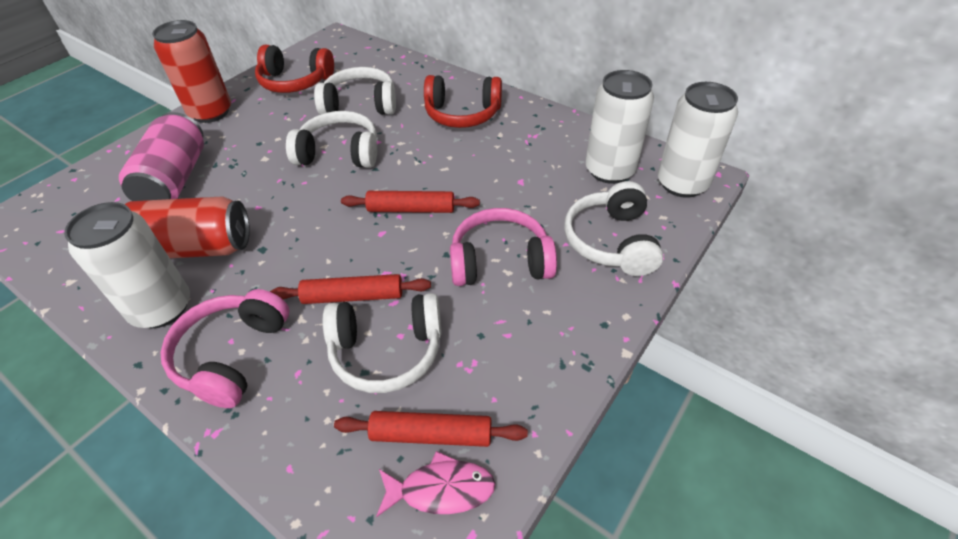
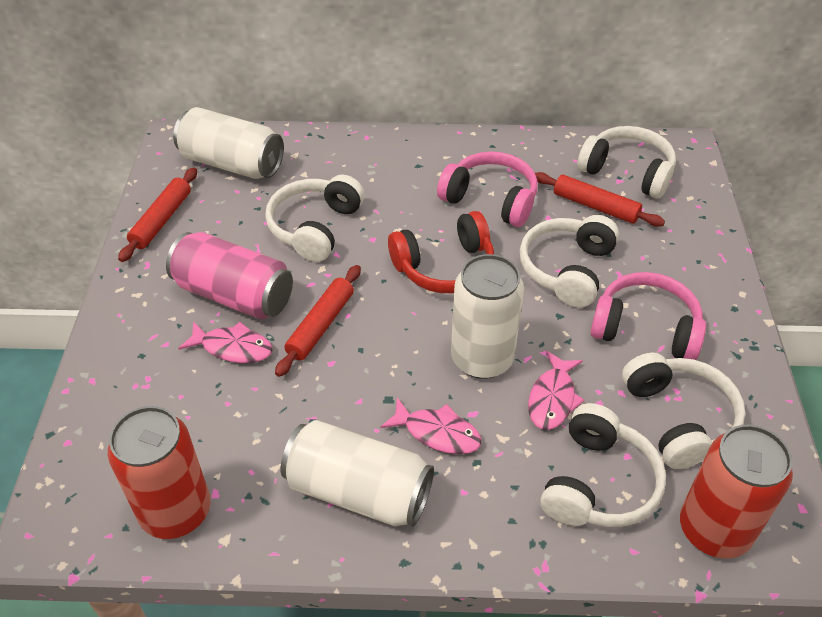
pink fish: 1 -> 3
red headphones: 2 -> 1
white headphones: 4 -> 5

